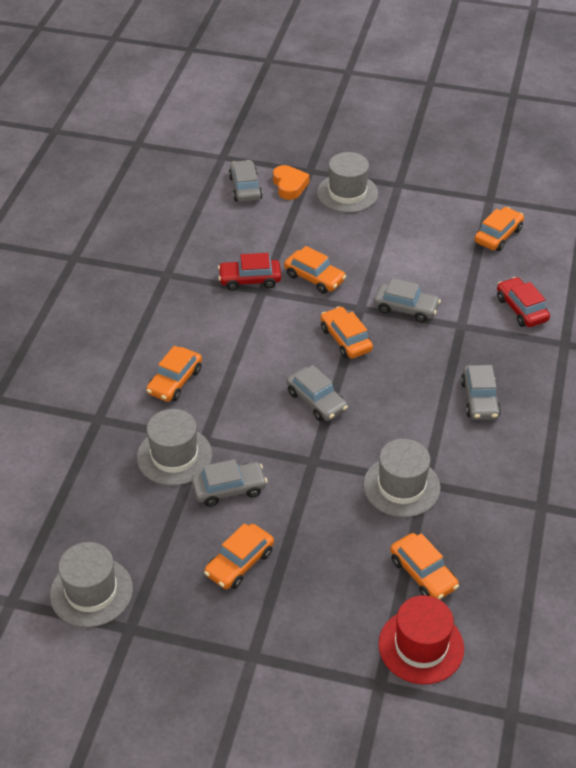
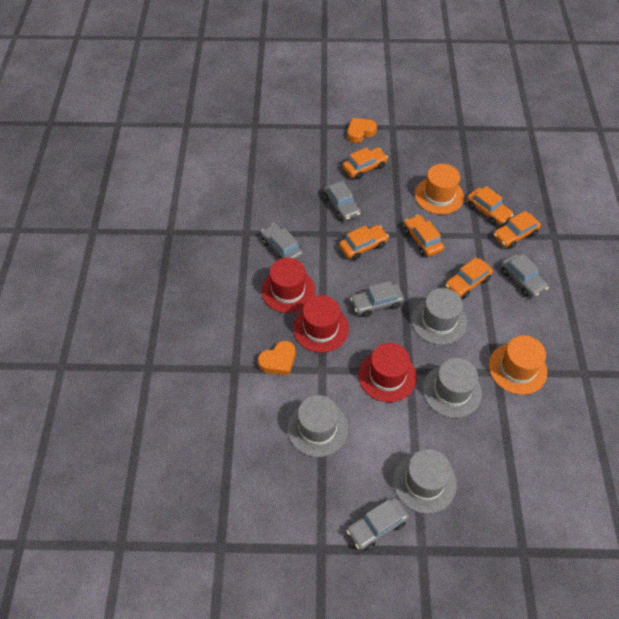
orange hat: 0 -> 2
orange heart: 1 -> 2
red car: 2 -> 0
red hat: 1 -> 3

